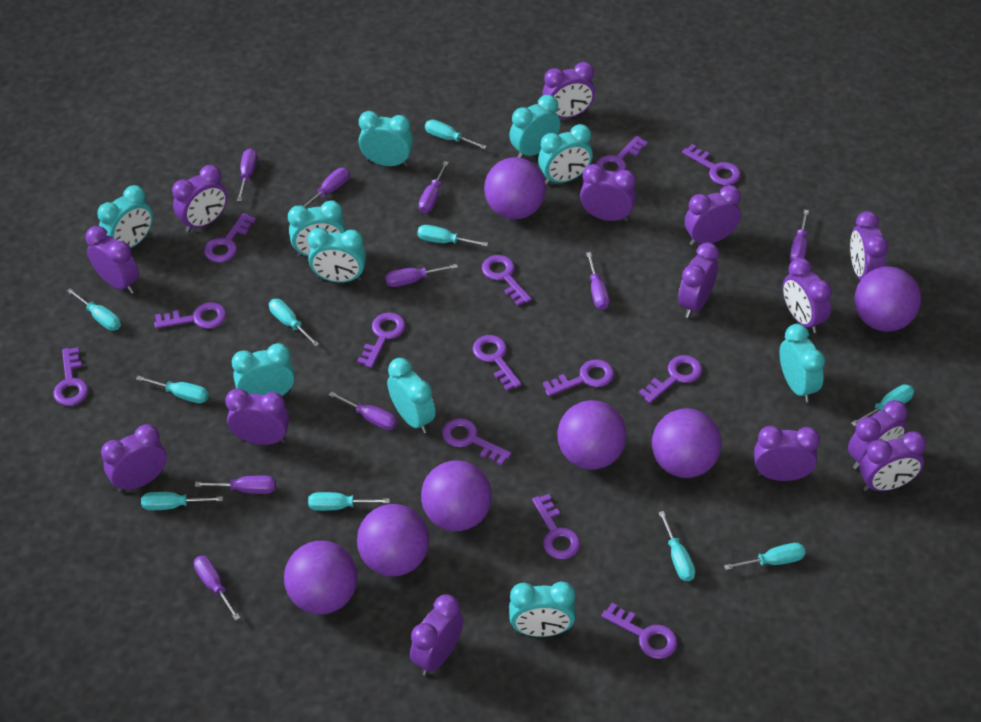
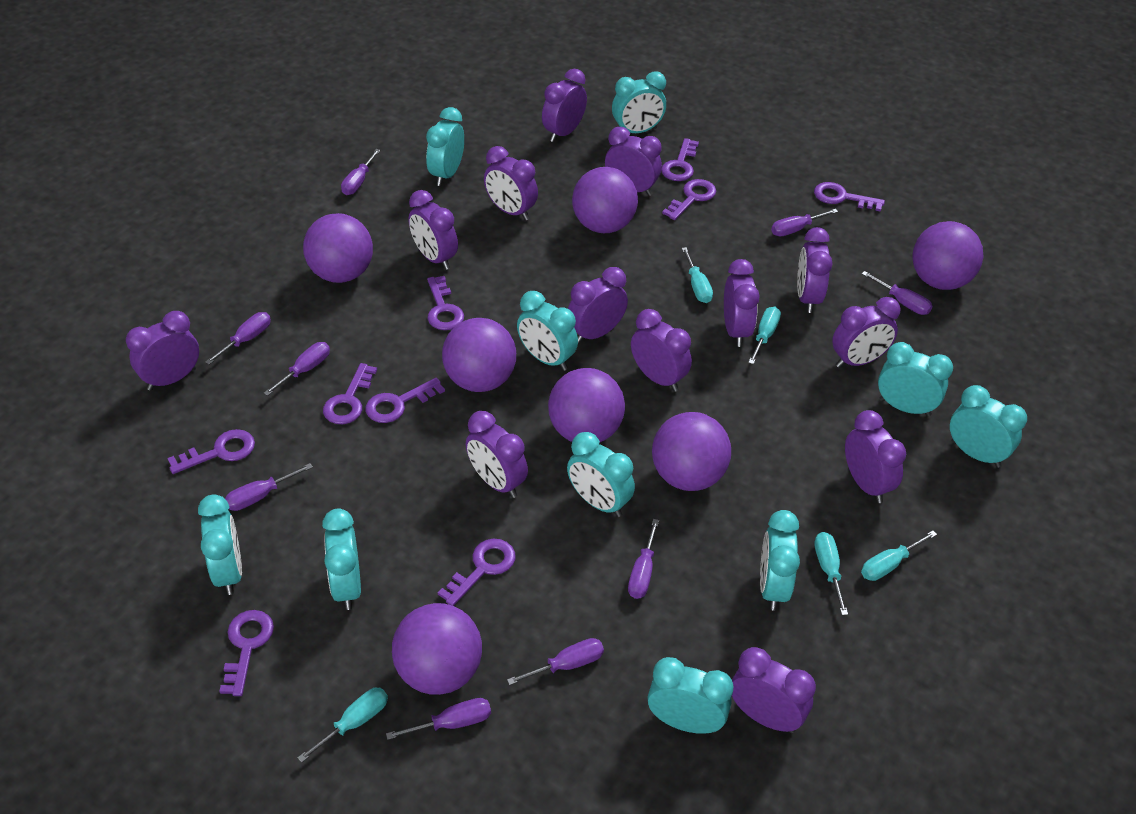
purple clock: 14 -> 13
purple key: 13 -> 9
turquoise screwdriver: 10 -> 5

